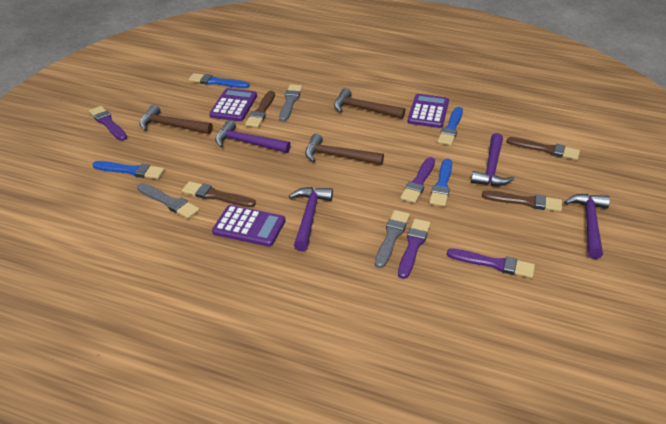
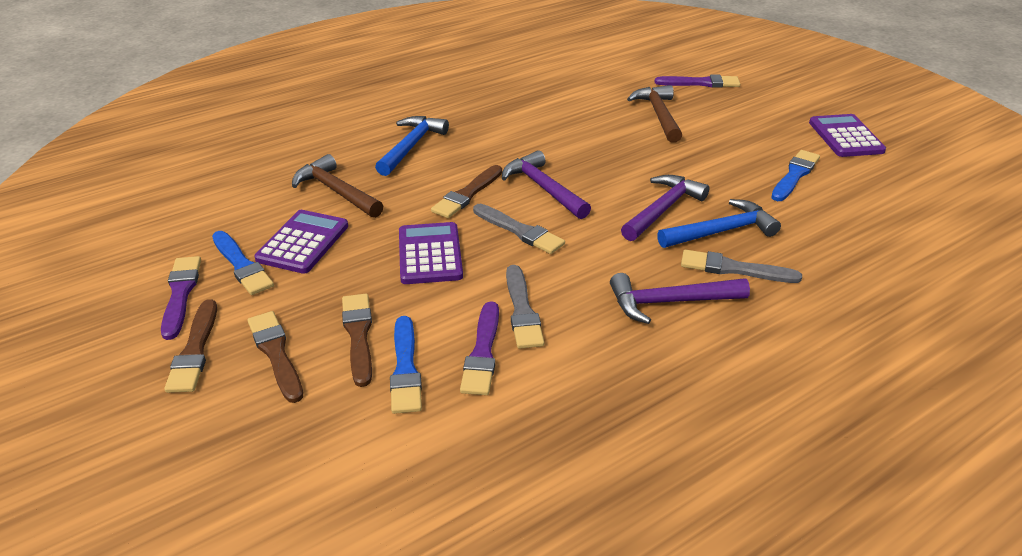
blue brush: 4 -> 3
blue hammer: 0 -> 2
brown hammer: 3 -> 2
purple brush: 4 -> 3
purple hammer: 4 -> 3

